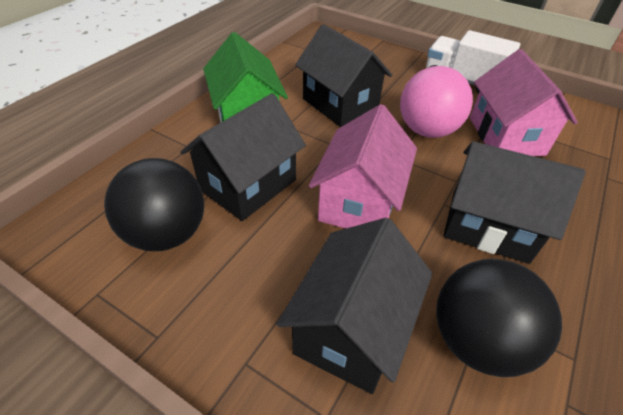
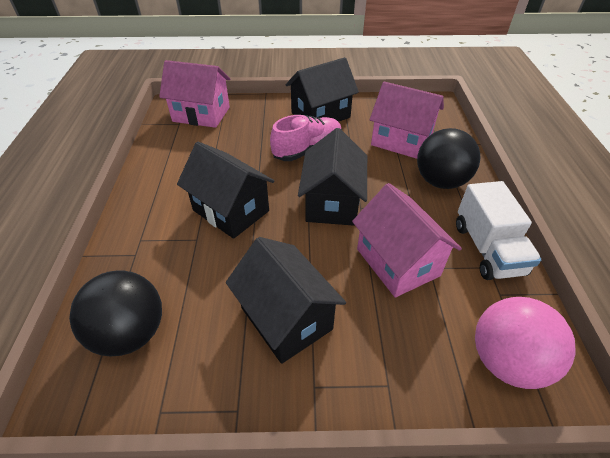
green house: 1 -> 0
pink house: 2 -> 3
pink shoe: 0 -> 1

